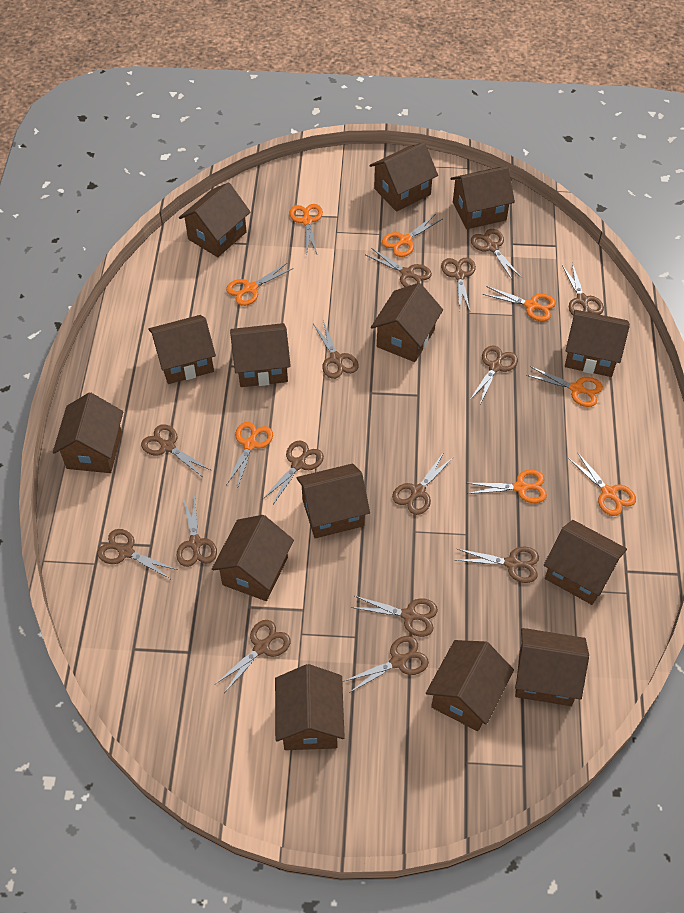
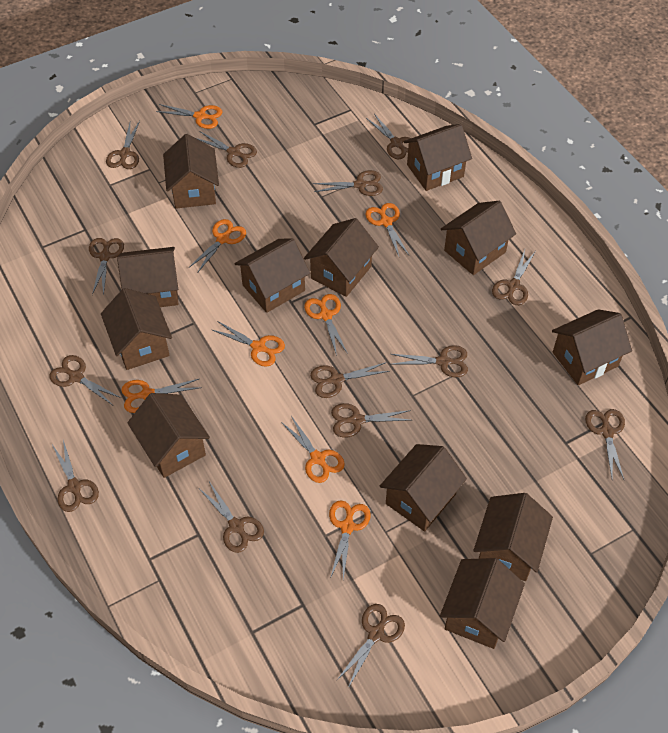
brown house: 14 -> 12
brown scissors: 15 -> 14

